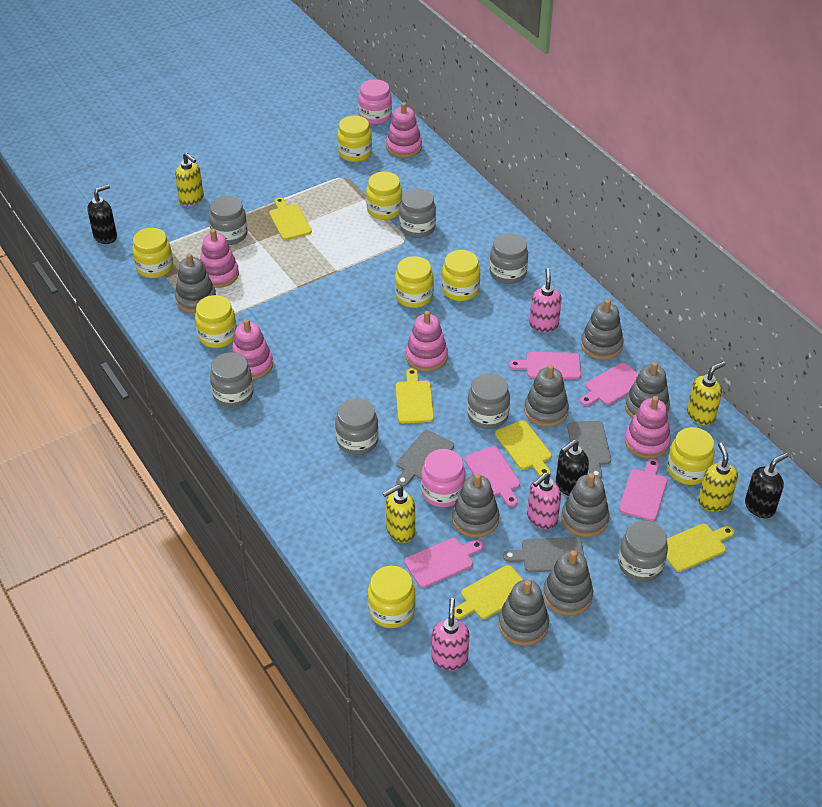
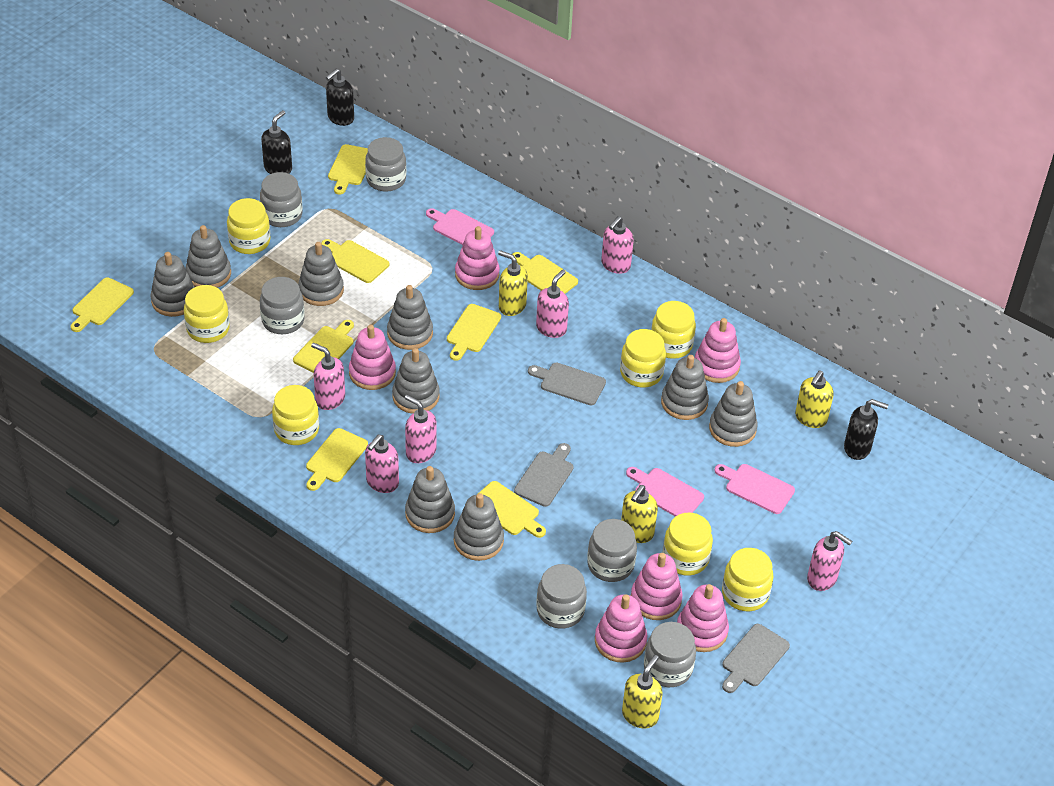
grey jar: 7 -> 6
grey stacking toy: 8 -> 9
pink cutting board: 5 -> 3
pink jar: 2 -> 0
pink soap dispenser: 3 -> 6
pink stacking toy: 5 -> 6
yellow cutting board: 5 -> 8
yellow jar: 8 -> 7

